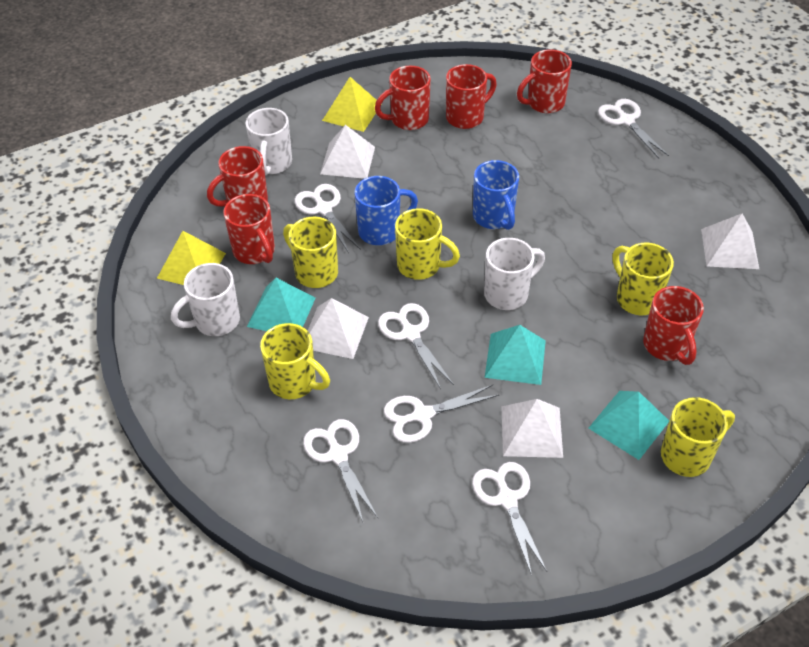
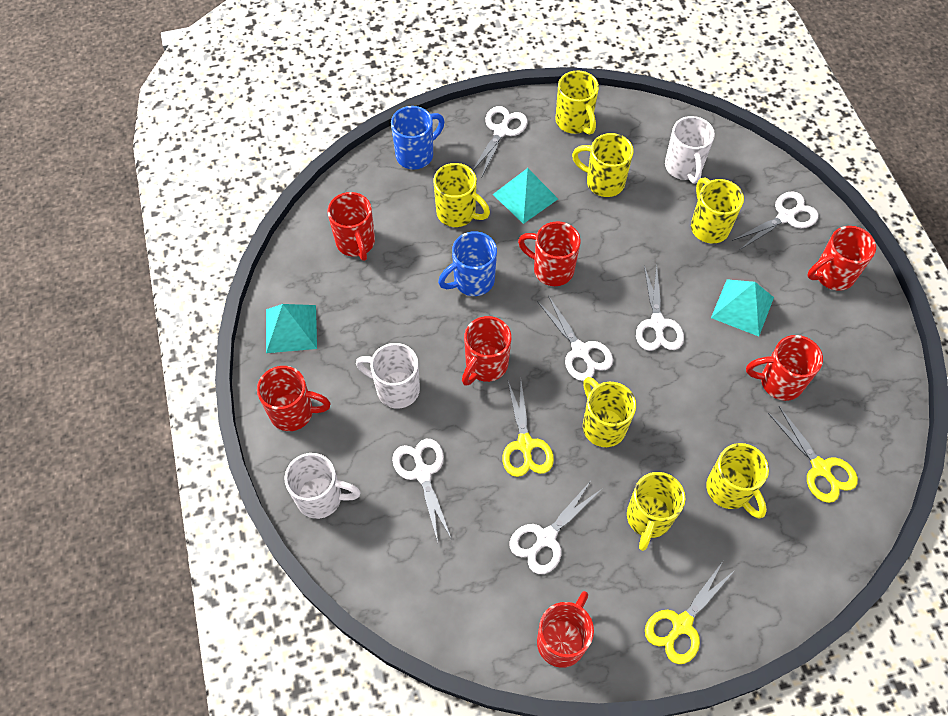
red mug: 6 -> 7
white pyramid: 4 -> 0
yellow mug: 5 -> 7
yellow pyramid: 2 -> 0
yellow scissors: 0 -> 3

